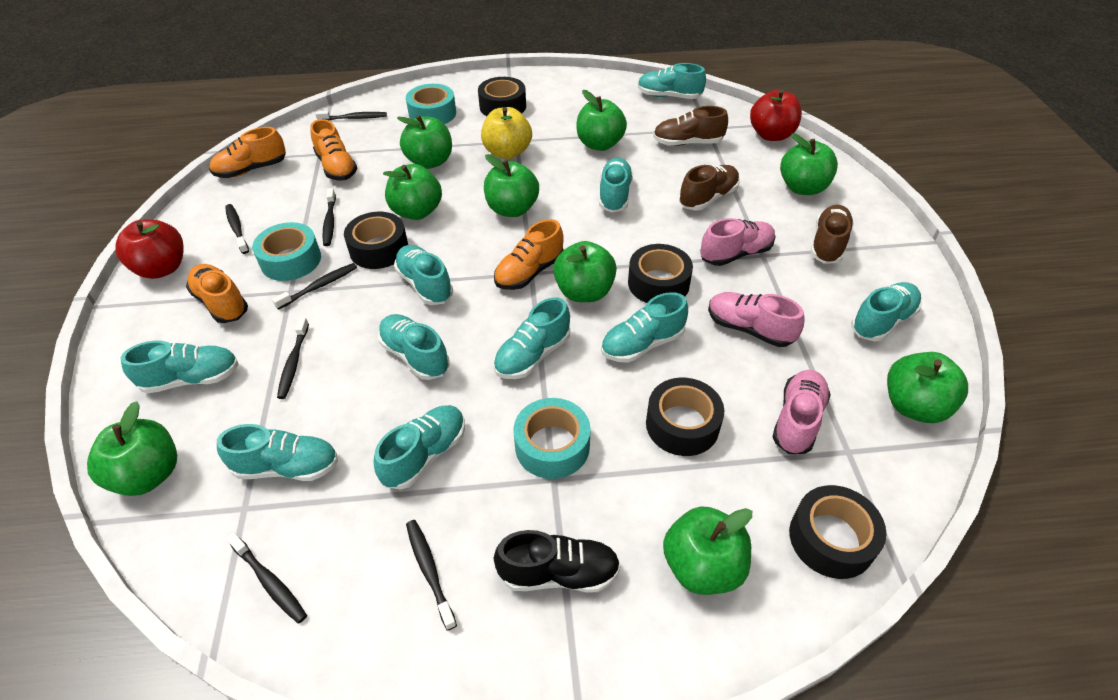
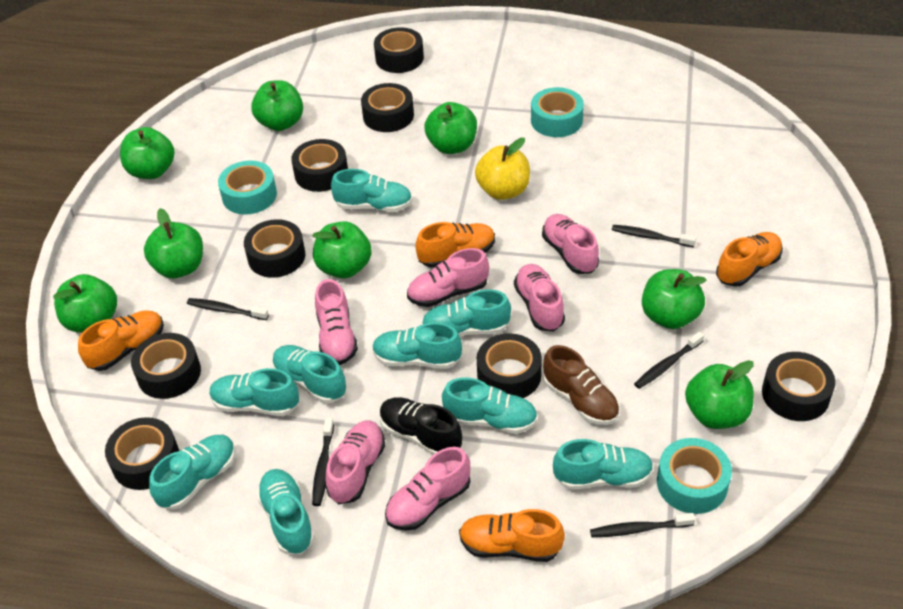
black tape: 5 -> 8
black toothbrush: 7 -> 5
brown shoe: 3 -> 1
green apple: 9 -> 8
pink shoe: 3 -> 6
red apple: 2 -> 0
turquoise shoe: 10 -> 9

